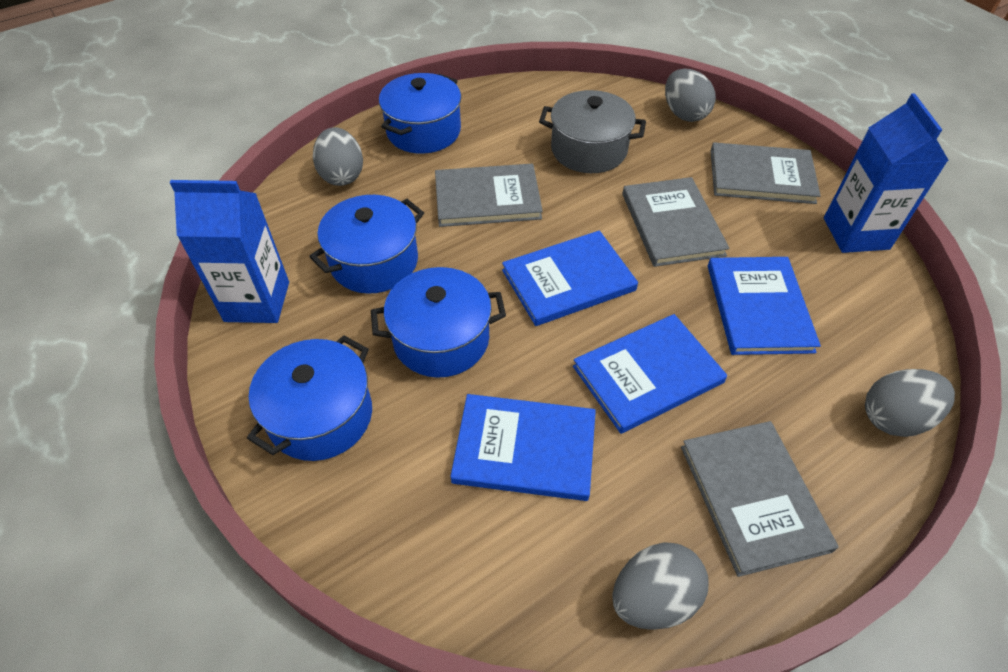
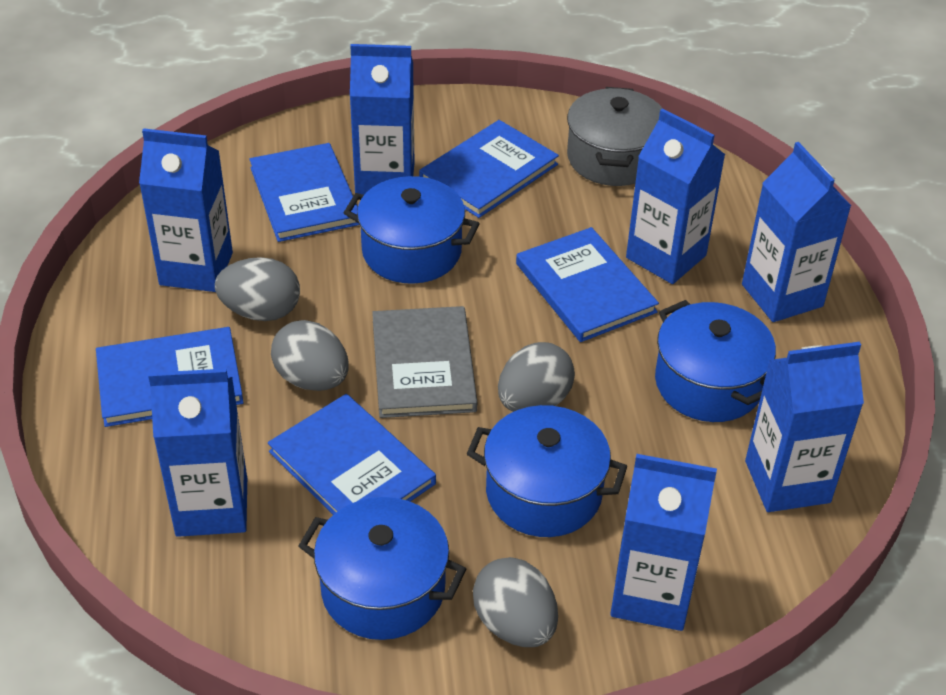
blue book: 4 -> 5
blue carton: 2 -> 7
grey book: 4 -> 1

